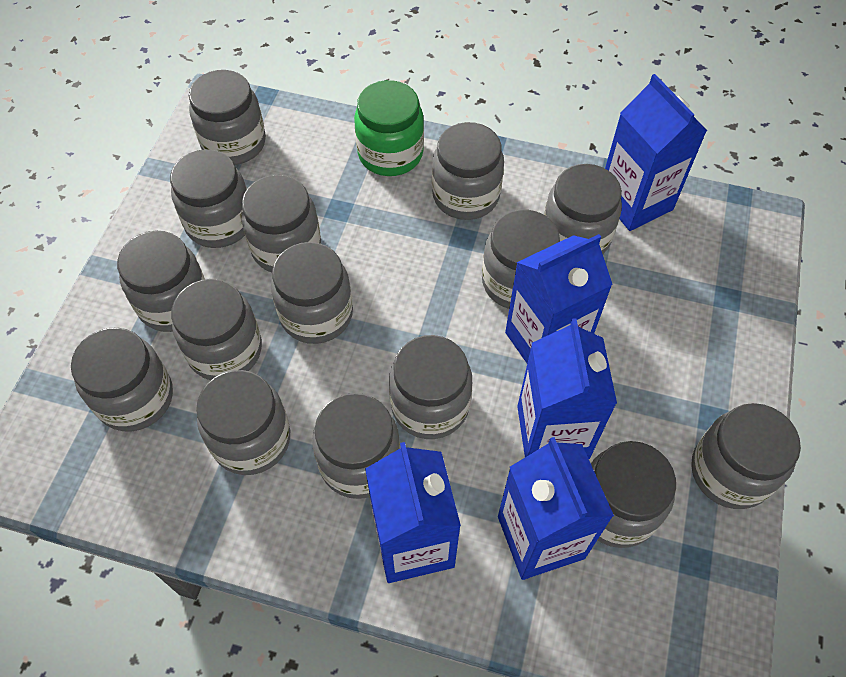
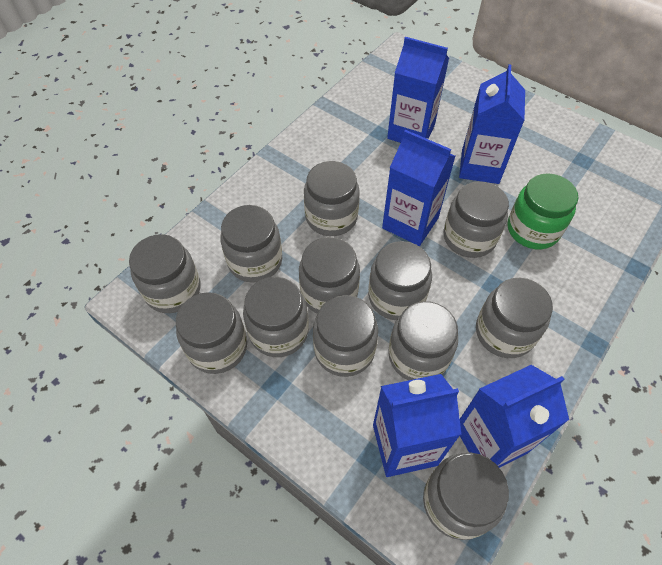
grey jar: 15 -> 12

